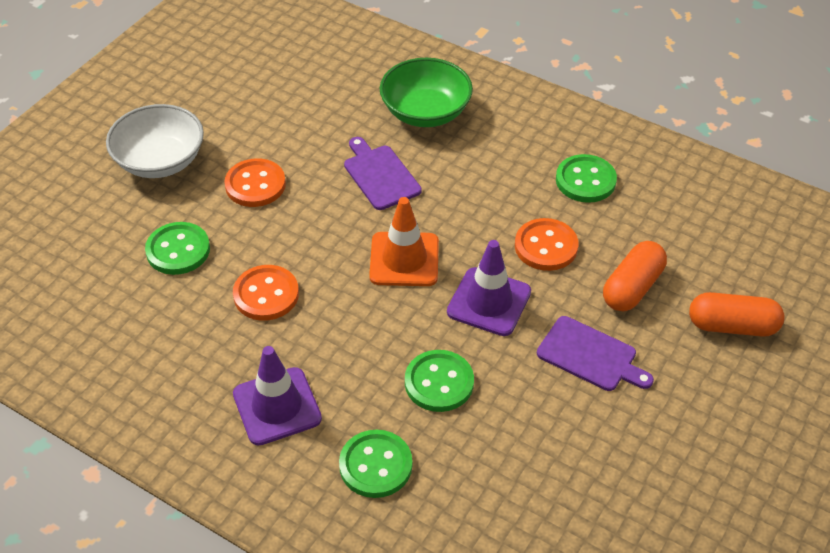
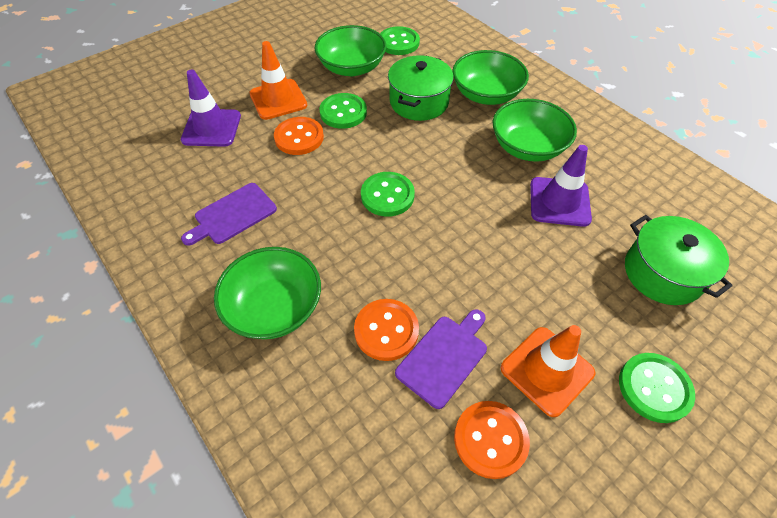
green bowl: 1 -> 4
green pot: 0 -> 2
orange capsule: 2 -> 0
orange traffic cone: 1 -> 2
white bowl: 1 -> 0

